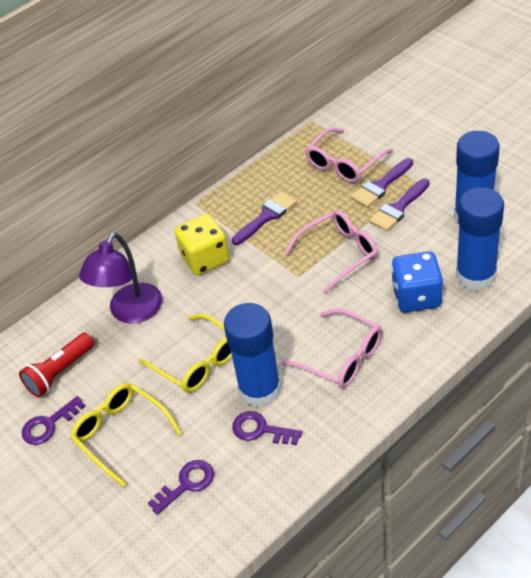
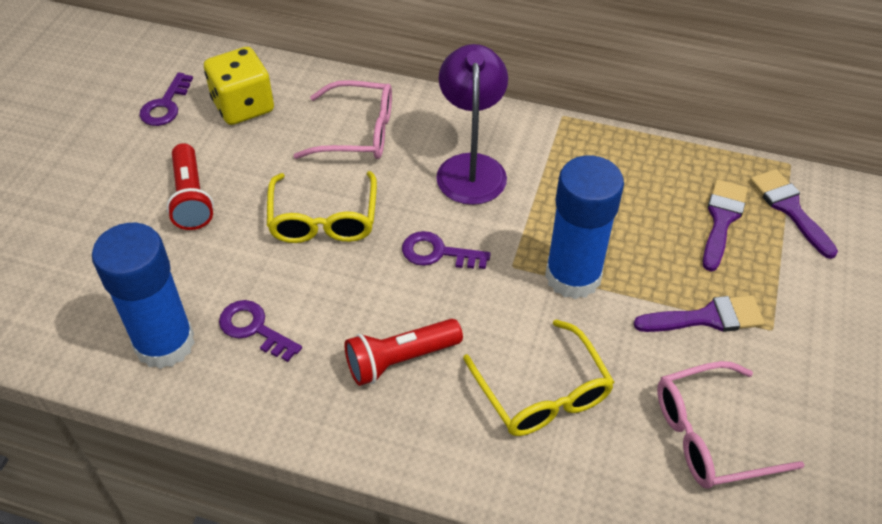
blue dice: 1 -> 0
blue glue stick: 3 -> 2
pink glasses: 3 -> 2
red flashlight: 1 -> 2

